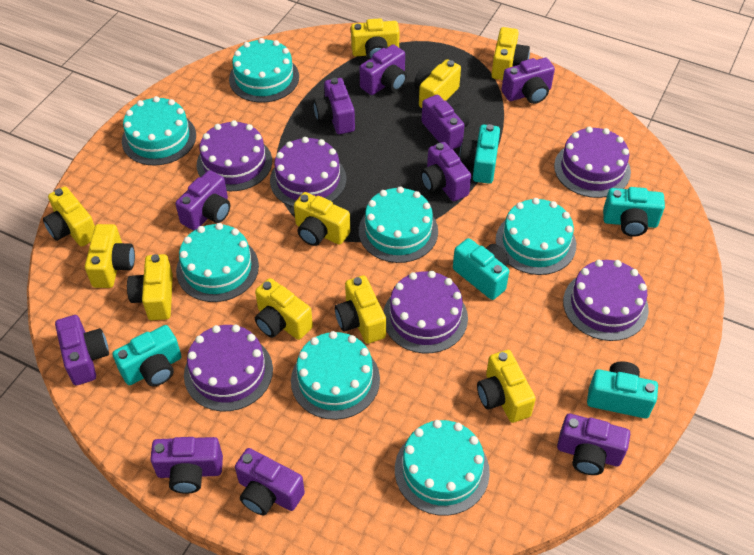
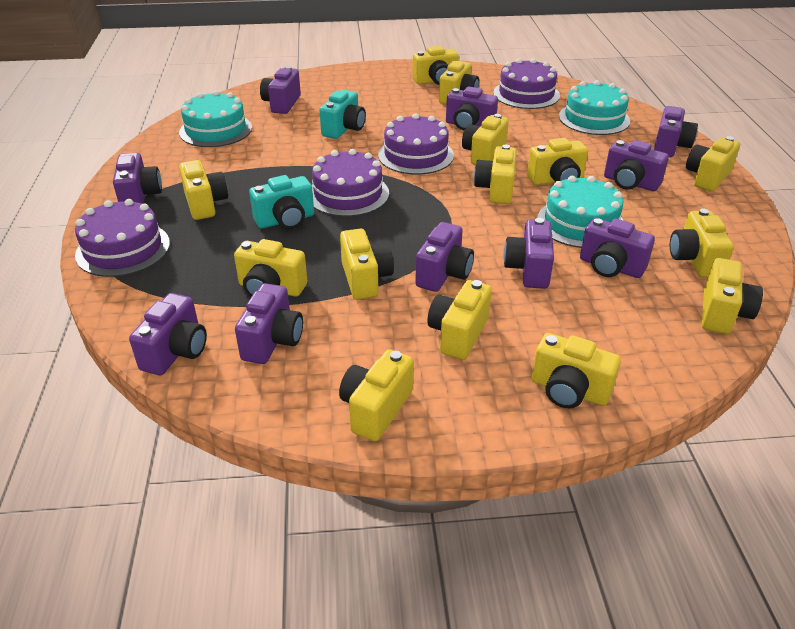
purple cake: 6 -> 4
turquoise cake: 7 -> 3
turquoise camera: 5 -> 2
yellow camera: 10 -> 14

